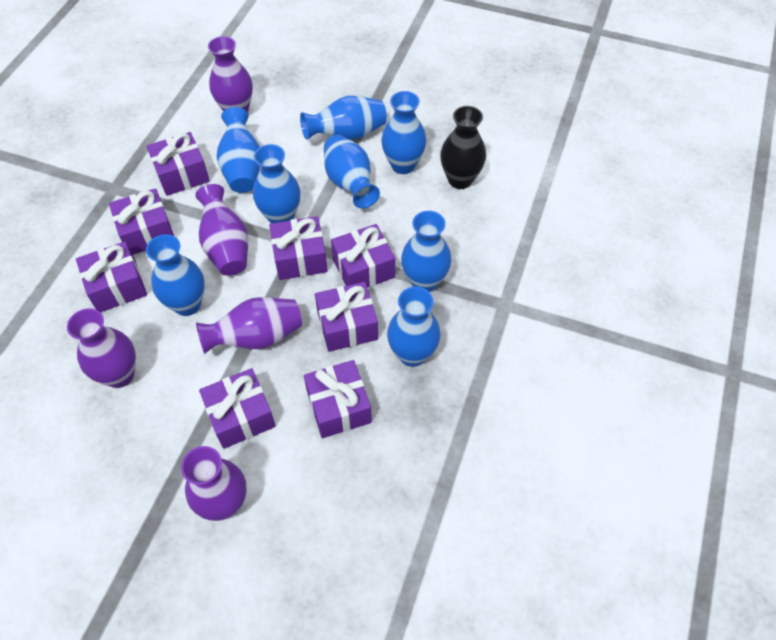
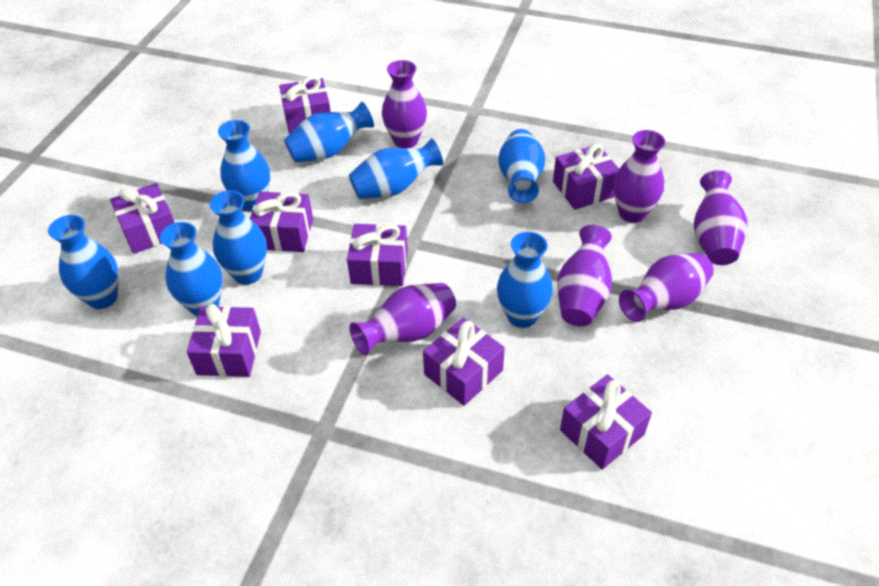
black vase: 1 -> 0
purple vase: 5 -> 6

